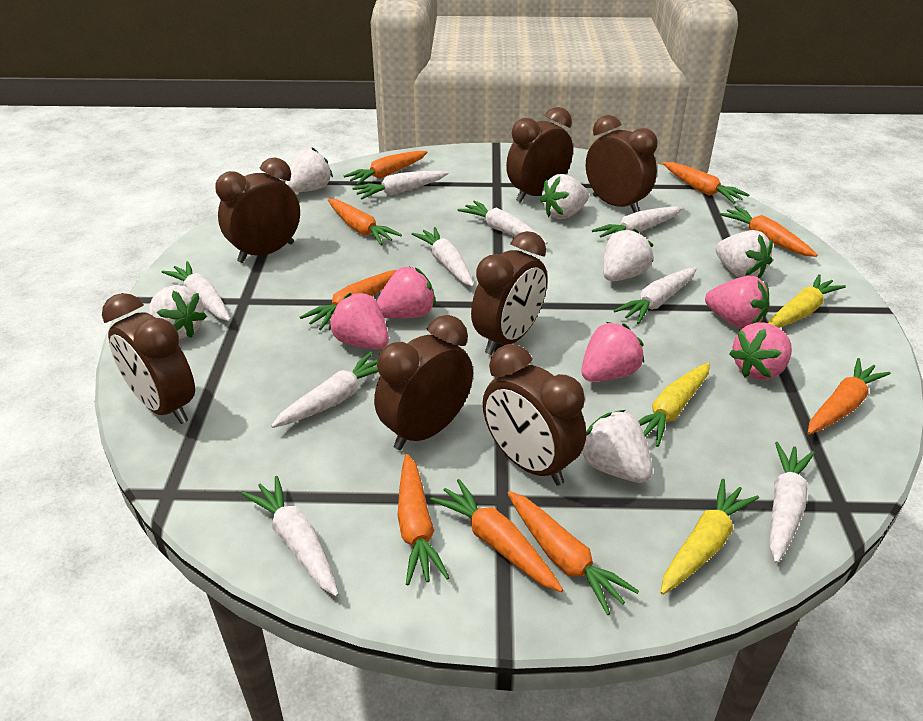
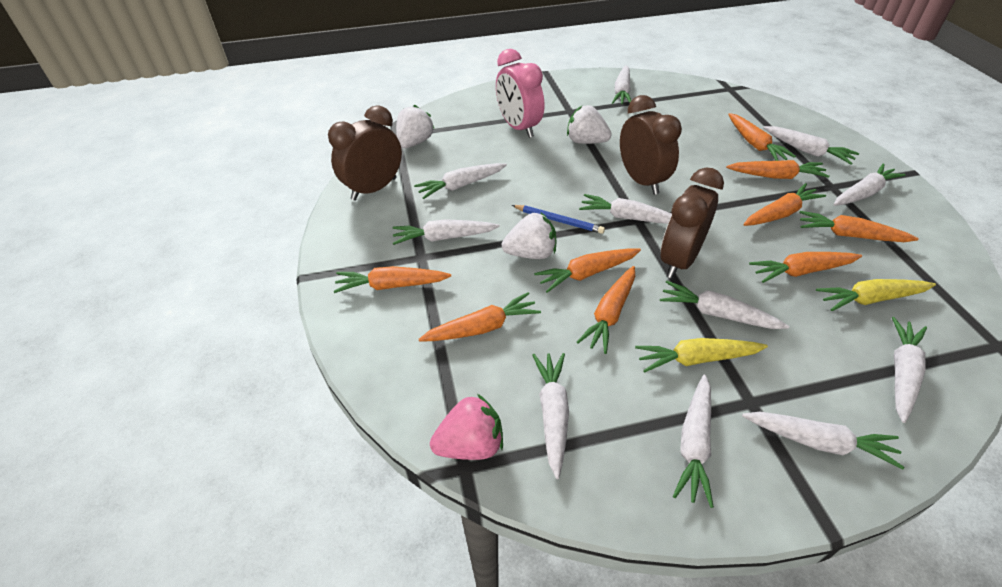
blue pencil: 0 -> 1
brown clock: 7 -> 3
pink clock: 0 -> 1
pink strawberry: 5 -> 1
white carrot: 9 -> 11
white strawberry: 6 -> 3
yellow carrot: 3 -> 2

